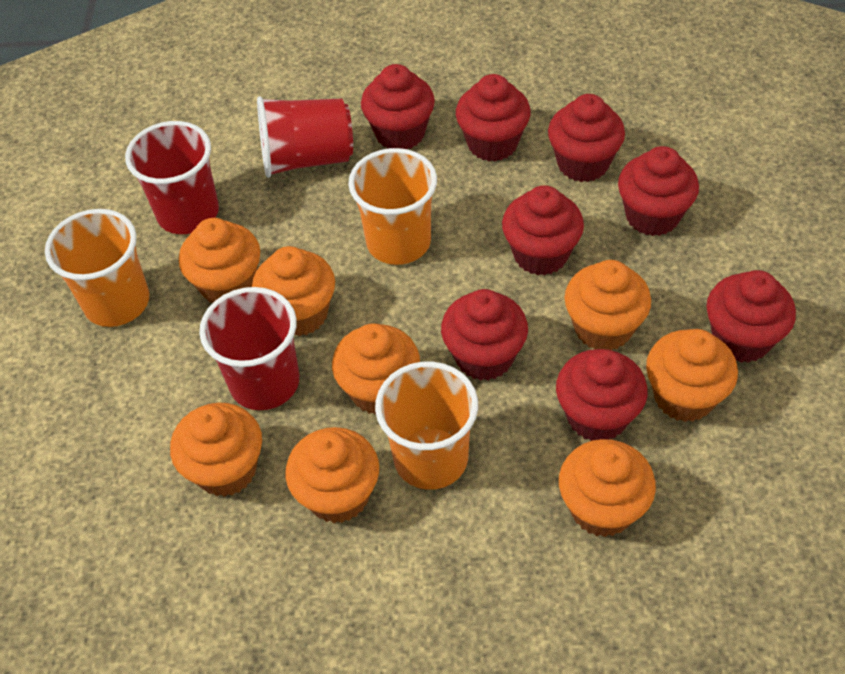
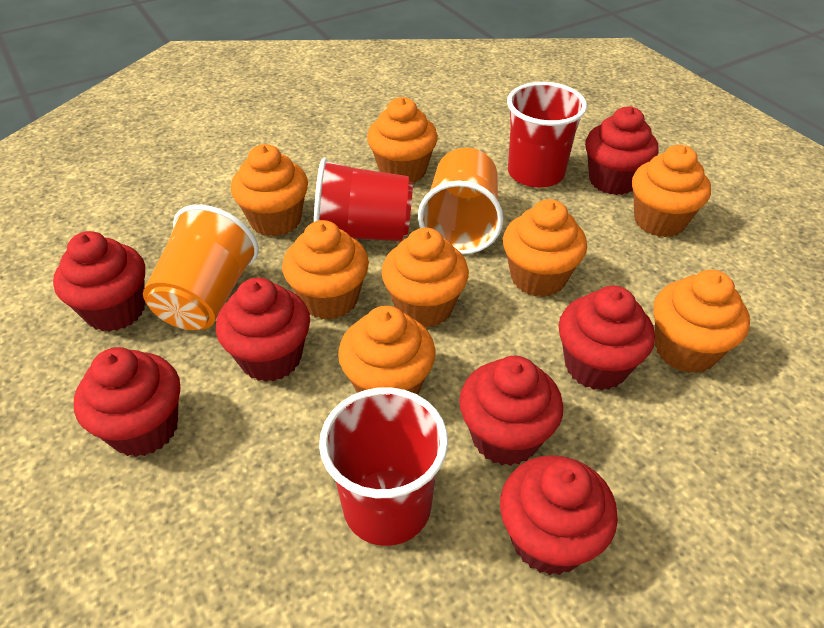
orange cup: 3 -> 2
red cupcake: 8 -> 7

